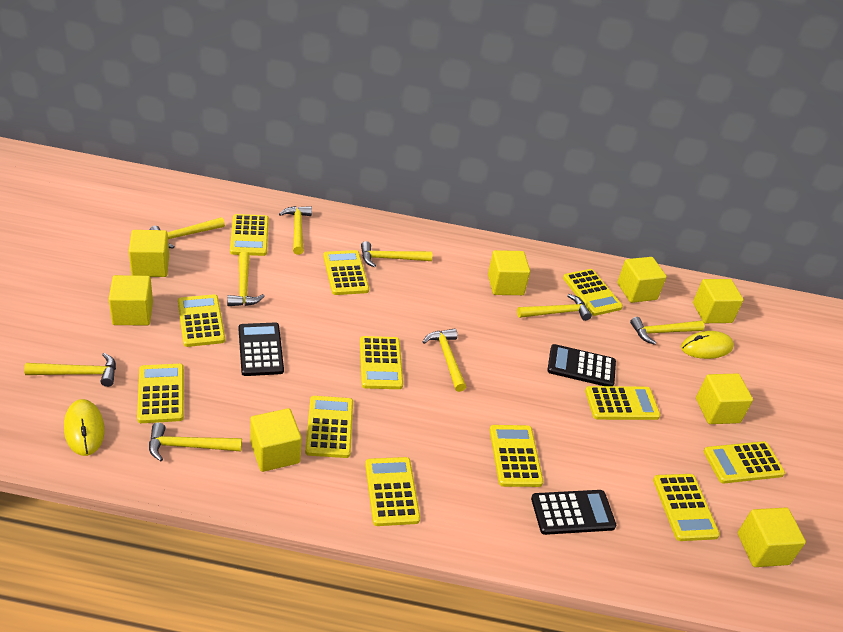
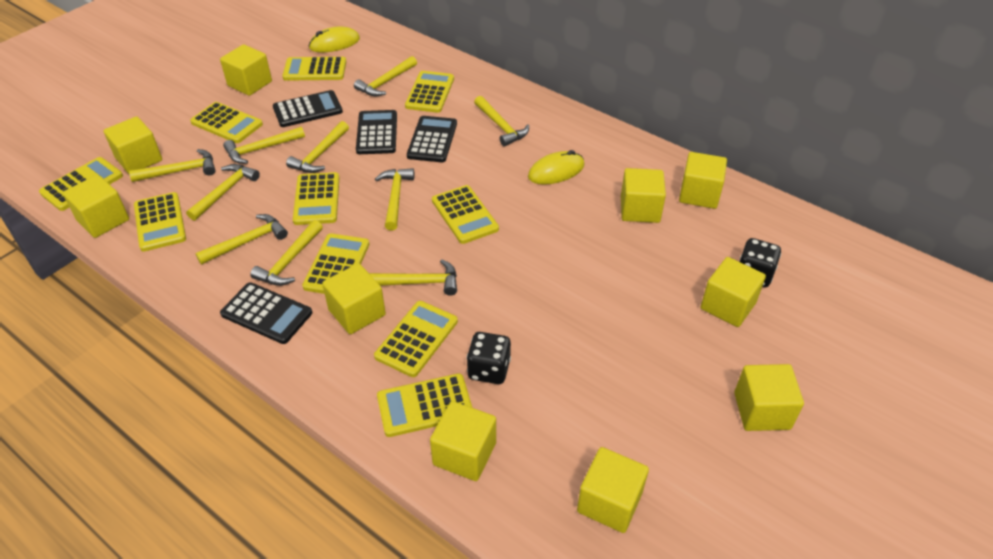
black calculator: 3 -> 4
black dice: 0 -> 2
yellow calculator: 12 -> 10
yellow cube: 8 -> 10
yellow hammer: 9 -> 10

